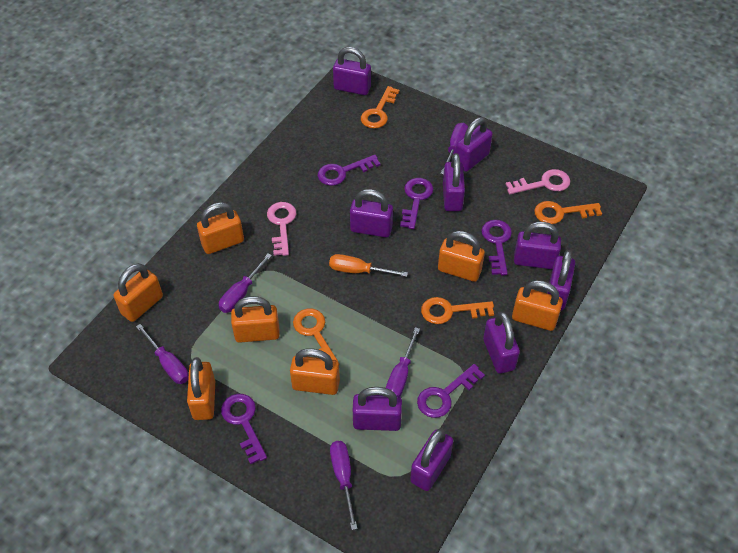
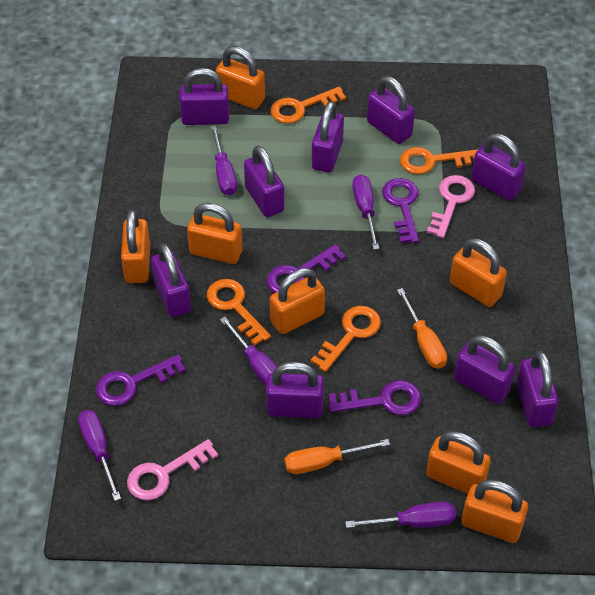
orange screwdriver: 1 -> 2
purple key: 5 -> 4

